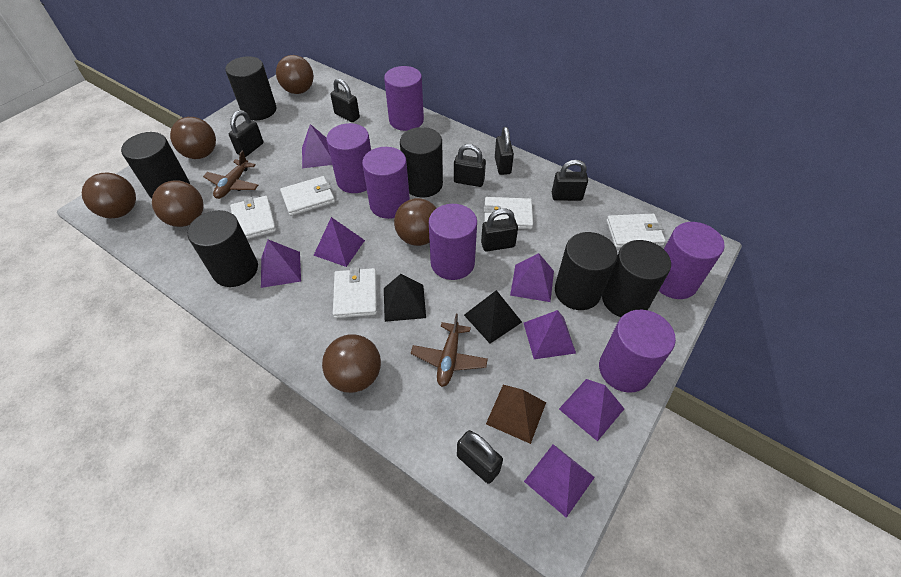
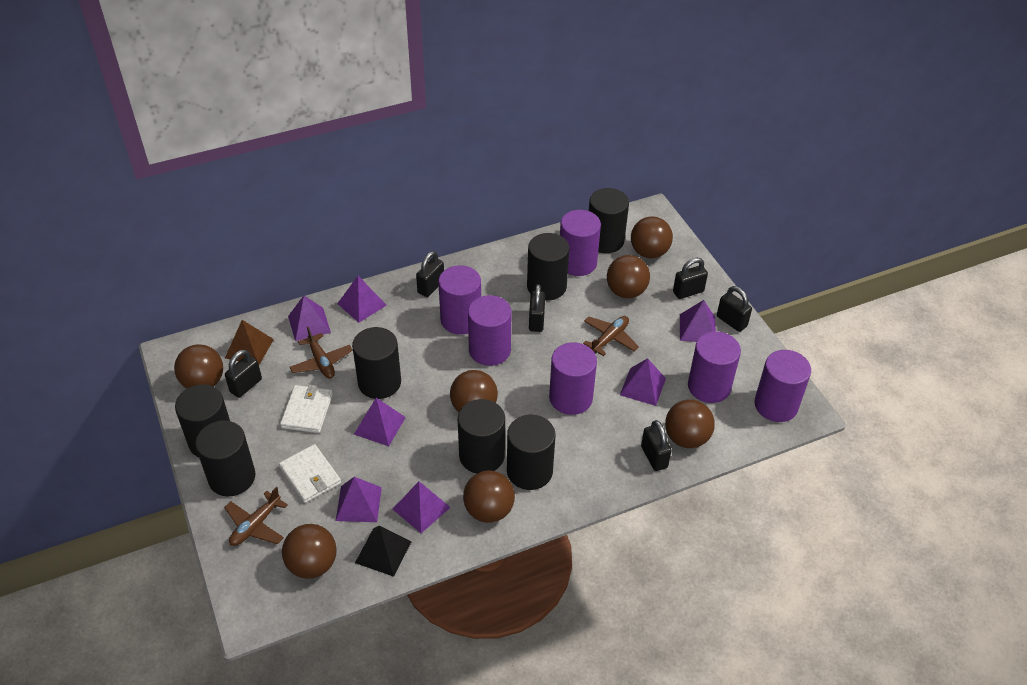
black cylinder: 6 -> 7
black padlock: 7 -> 6
black pyramid: 2 -> 1
brown ball: 6 -> 7
brown plane: 2 -> 3
white wallet: 5 -> 2

